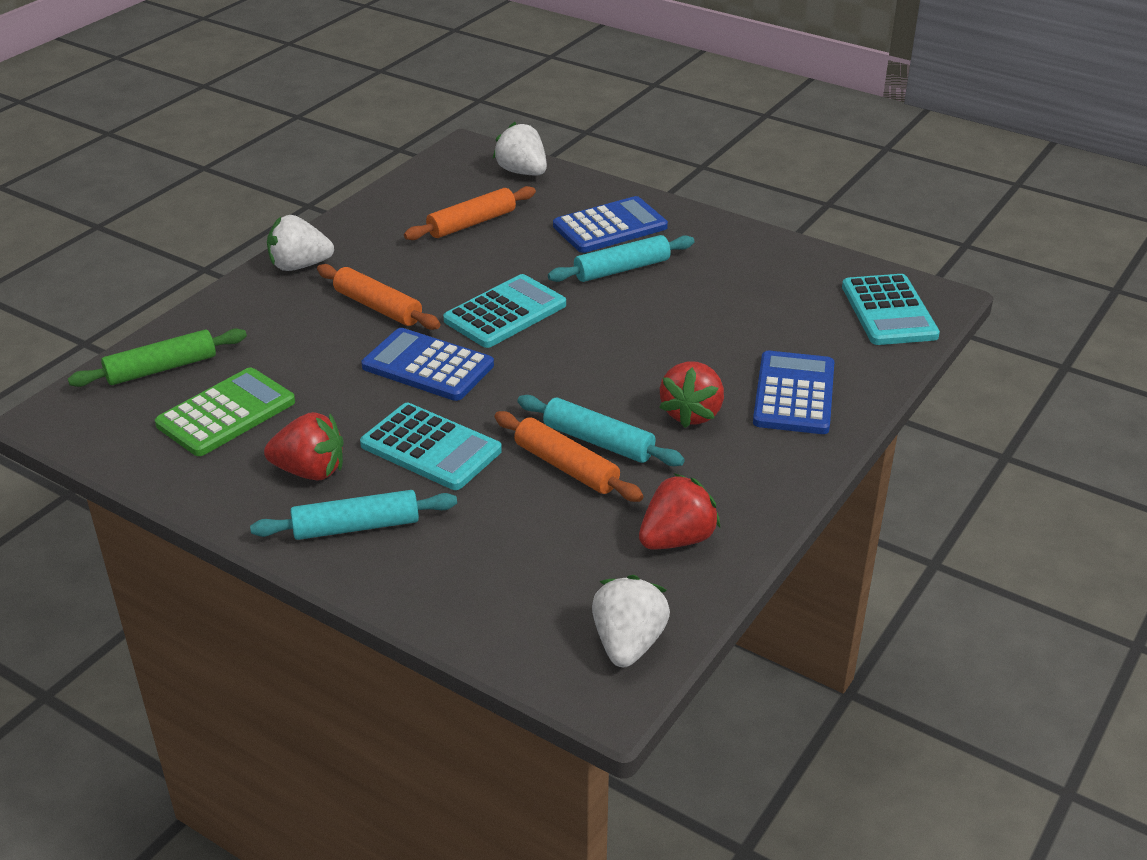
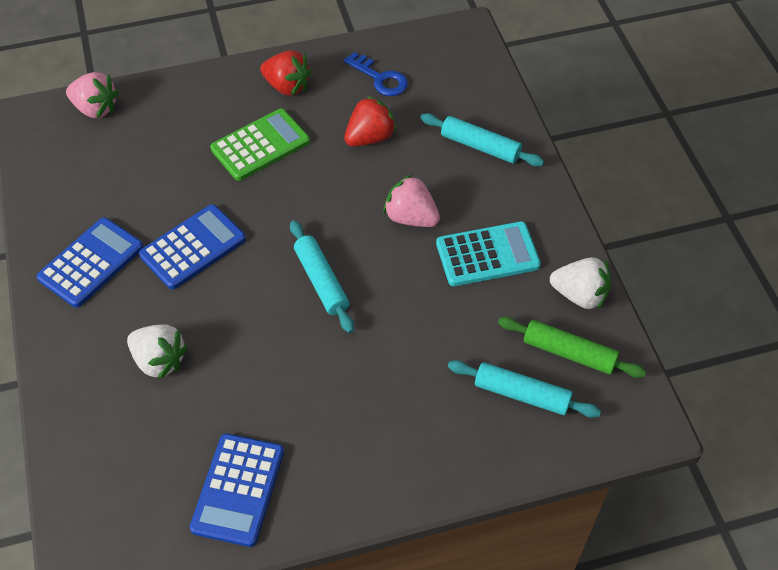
blue key: 0 -> 1
orange rolling pin: 3 -> 0
pink strawberry: 0 -> 2
red strawberry: 3 -> 2
turquoise calculator: 3 -> 1
white strawberry: 3 -> 2

